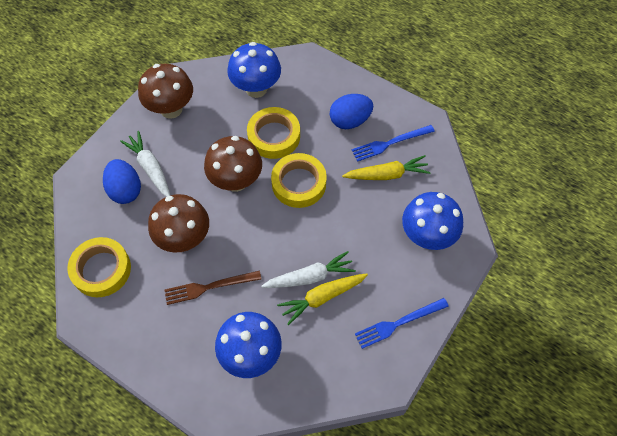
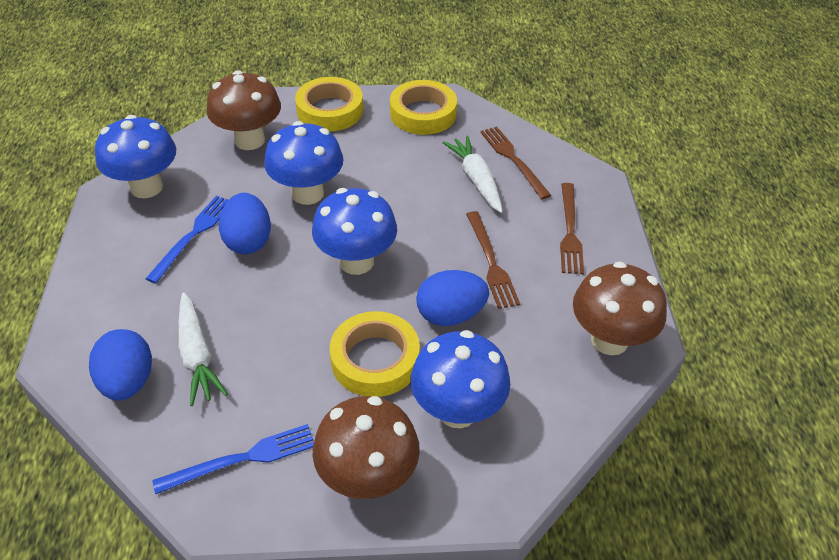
blue egg: 2 -> 3
blue mushroom: 3 -> 4
brown fork: 1 -> 3
yellow carrot: 2 -> 0

